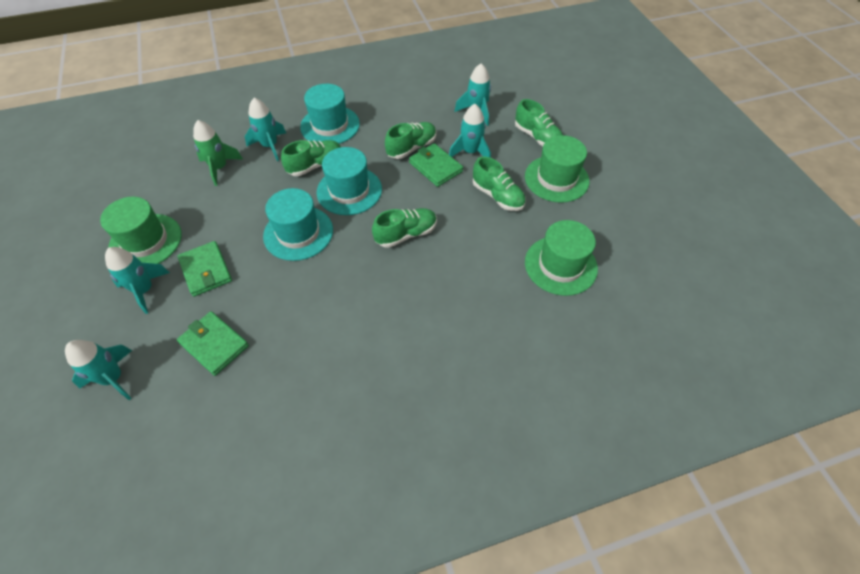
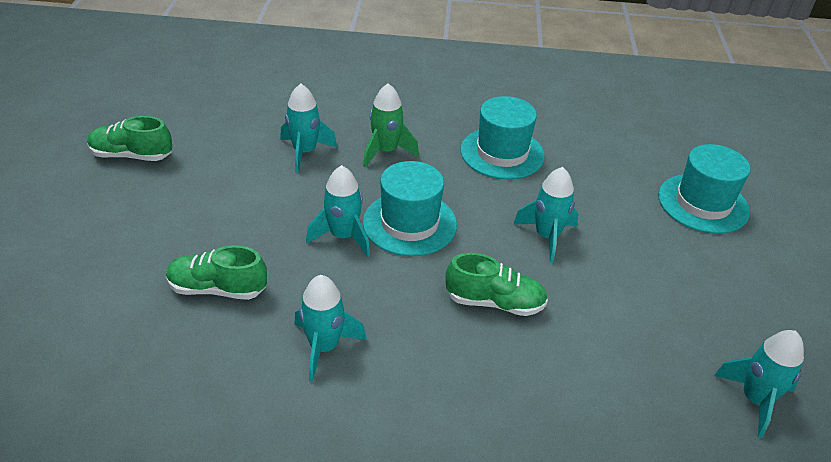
green hat: 3 -> 0
green shoe: 5 -> 3
green wallet: 3 -> 0

